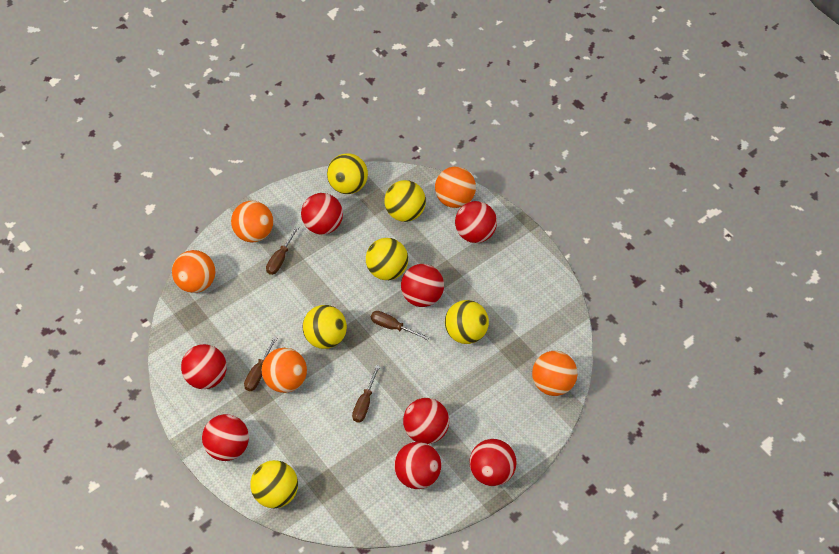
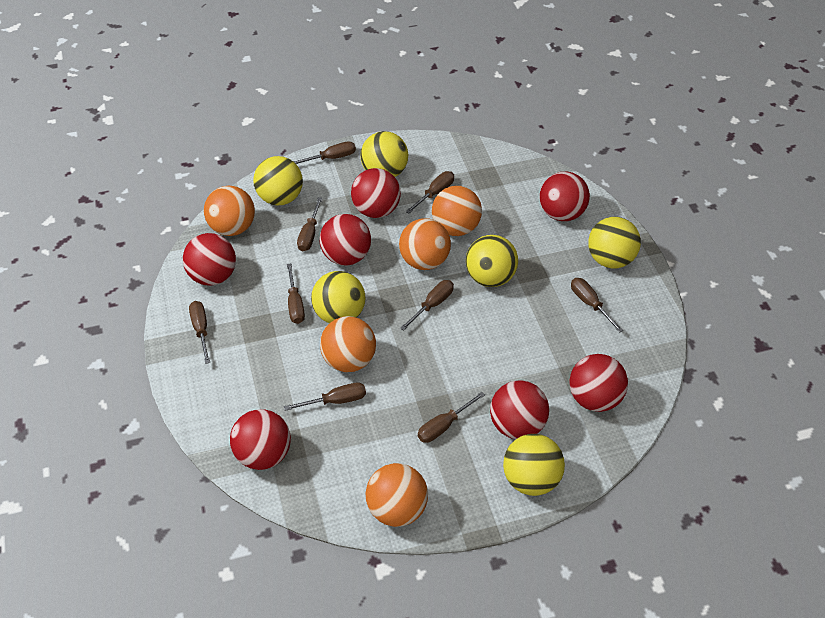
brown screwdriver: 4 -> 9
red ball: 8 -> 7

